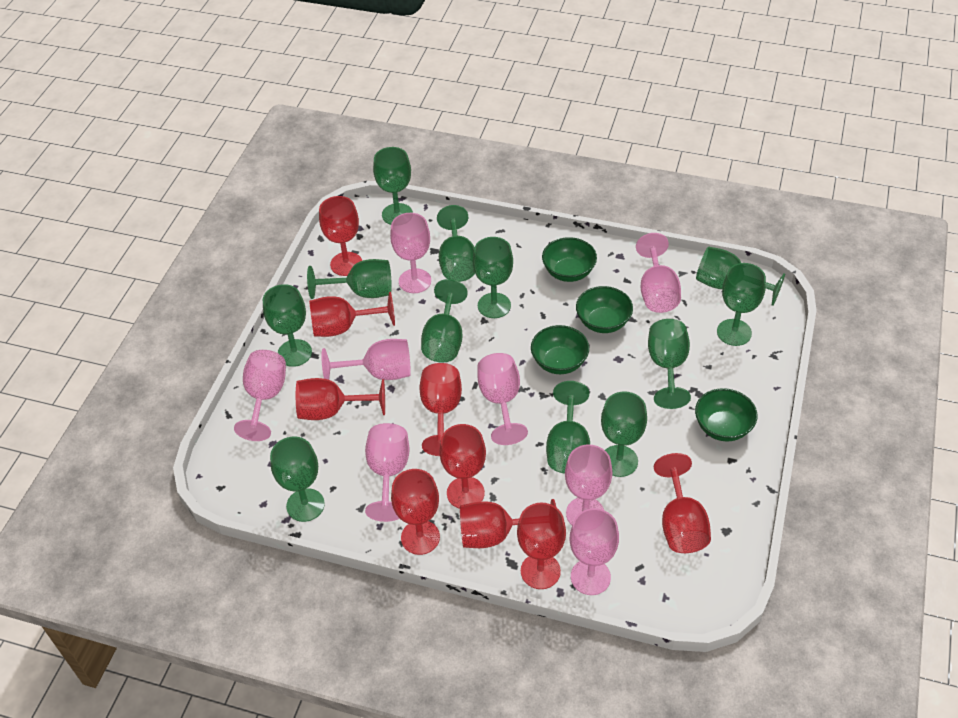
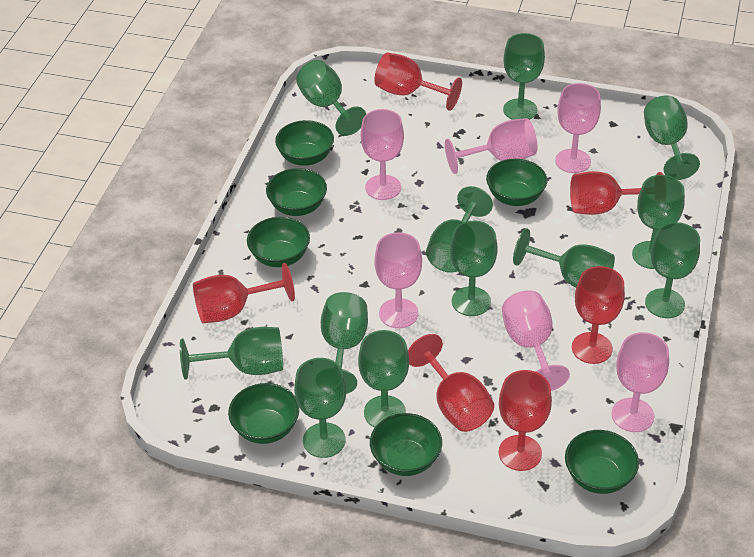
green bowl: 4 -> 7
pink goblet: 8 -> 6
red goblet: 9 -> 6

